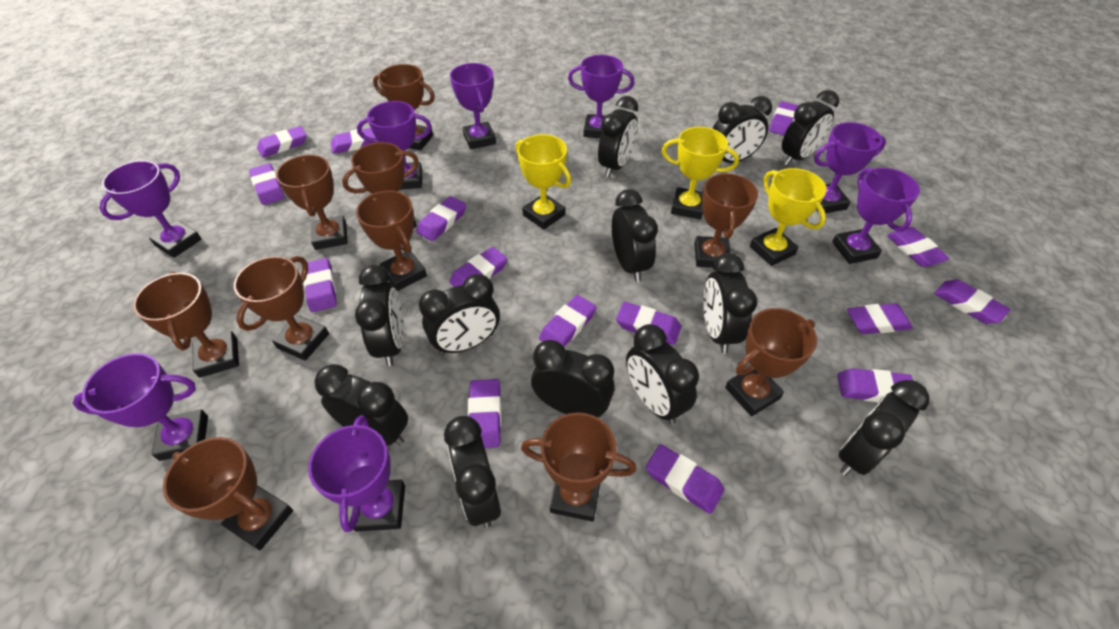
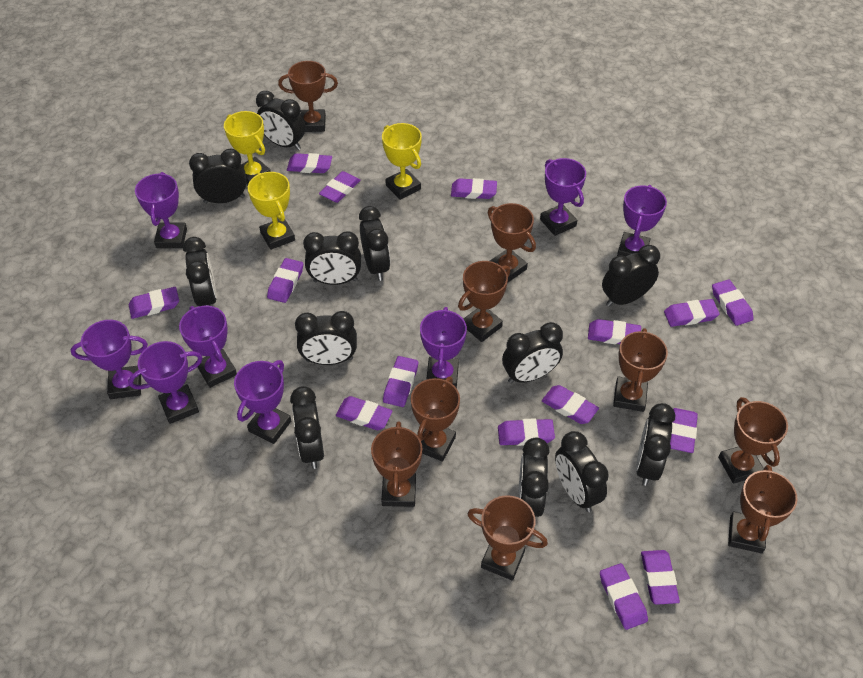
brown trophy: 10 -> 9

